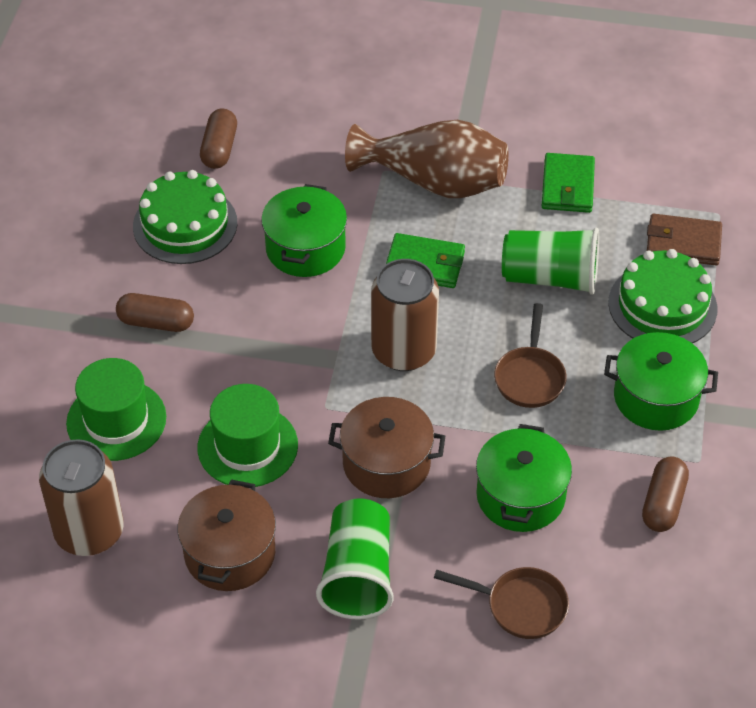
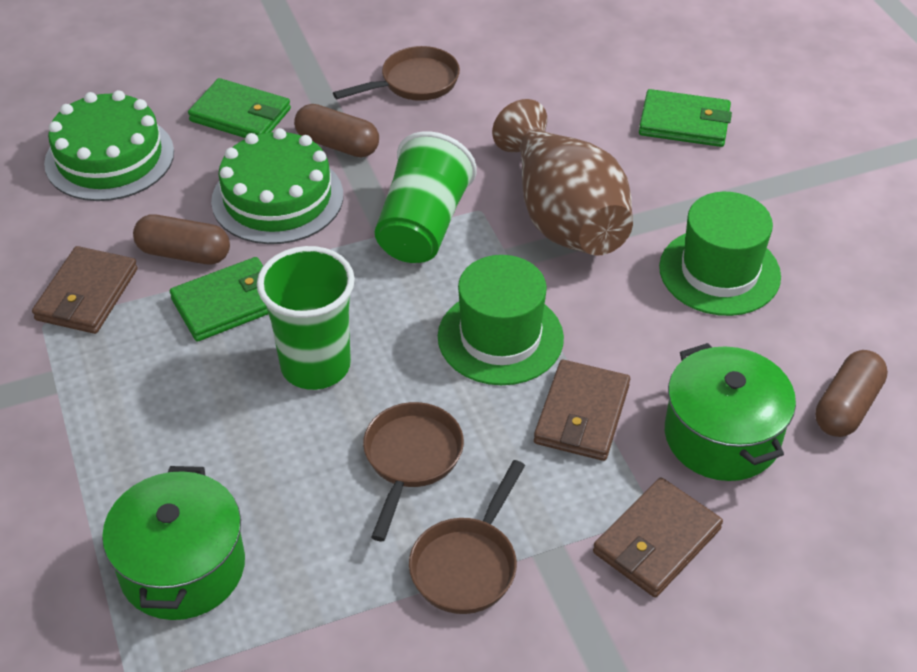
brown can: 2 -> 0
brown pan: 2 -> 3
brown pot: 2 -> 0
brown wallet: 1 -> 3
green pot: 3 -> 2
green wallet: 2 -> 3

